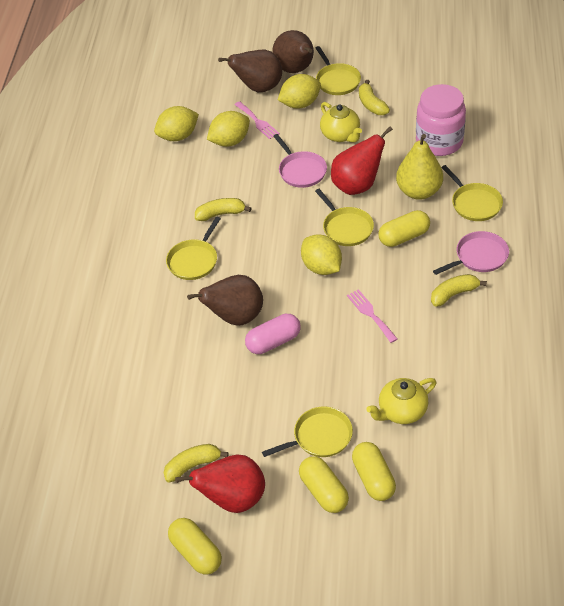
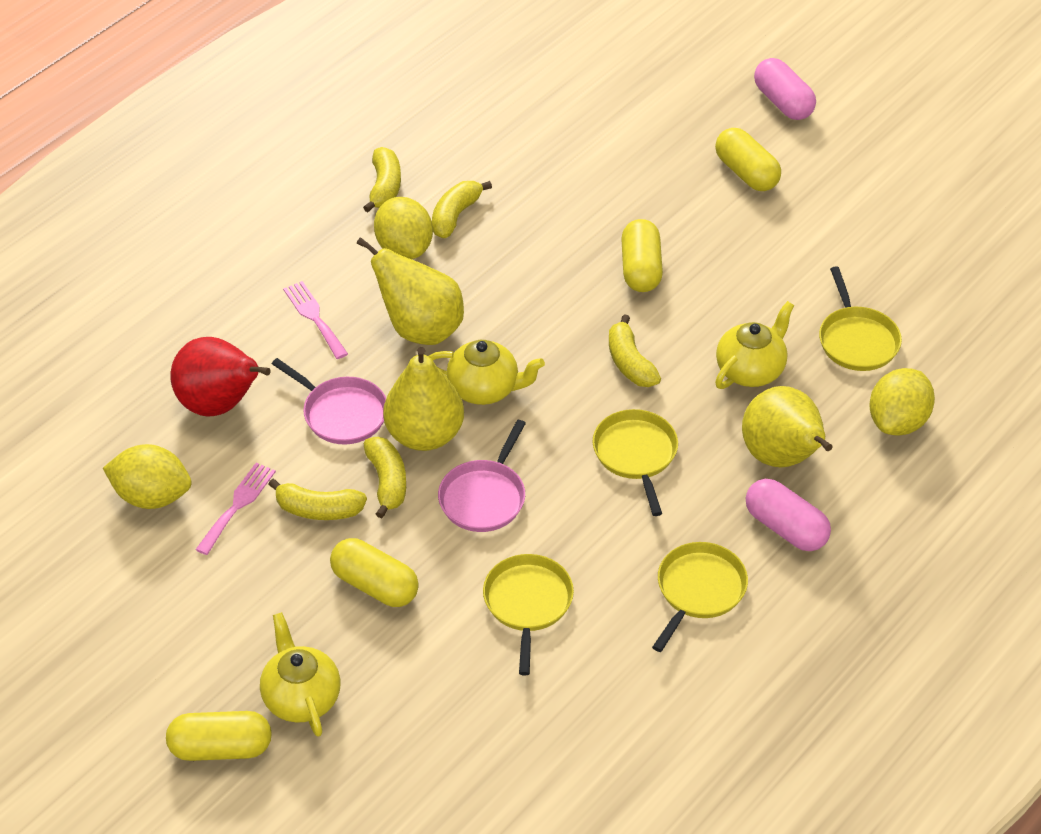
brown pear: 3 -> 0
pink capsule: 1 -> 2
pink jar: 1 -> 0
red pear: 2 -> 1
yellow banana: 4 -> 5
yellow lemon: 4 -> 3
yellow pan: 5 -> 4
yellow pear: 1 -> 3
yellow teapot: 2 -> 3

